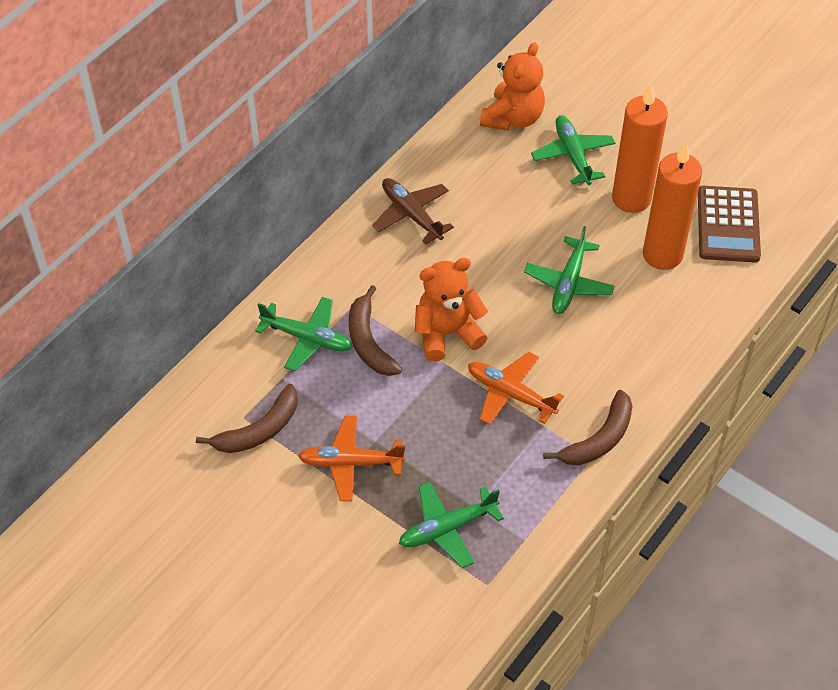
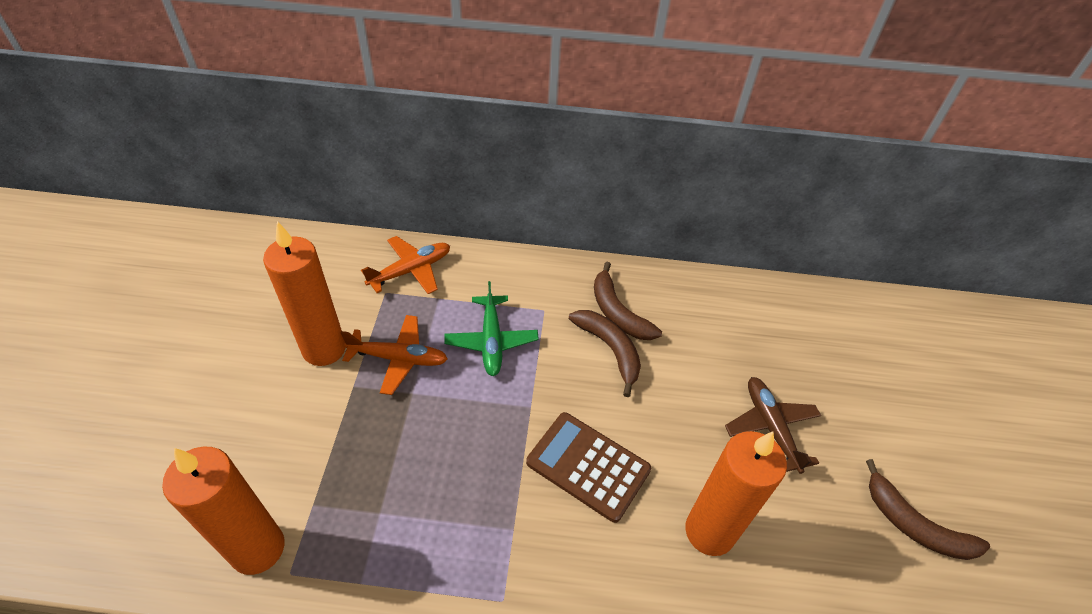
green plane: 4 -> 1
orange candle: 2 -> 3
orange teddy bear: 2 -> 0

